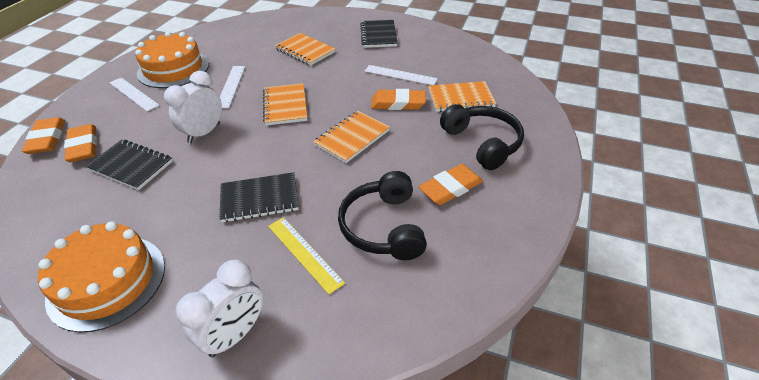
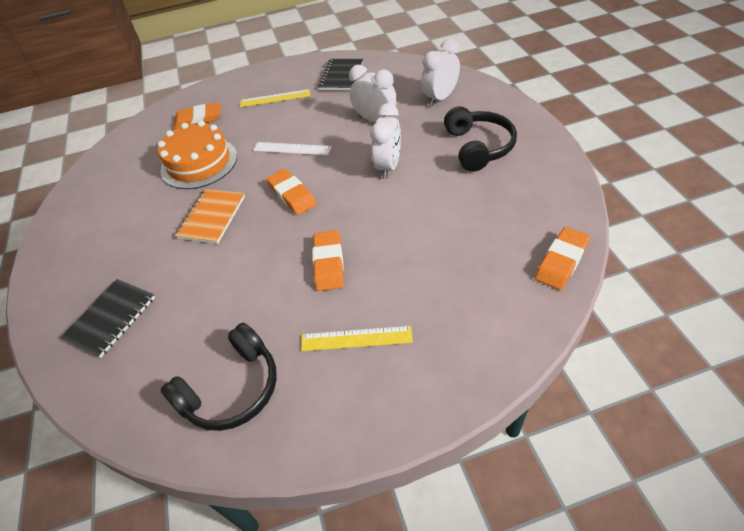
black notebook: 3 -> 2
orange cake: 2 -> 1
orange notebook: 4 -> 1
white clock: 2 -> 3
white ruler: 3 -> 1
yellow ruler: 1 -> 2

